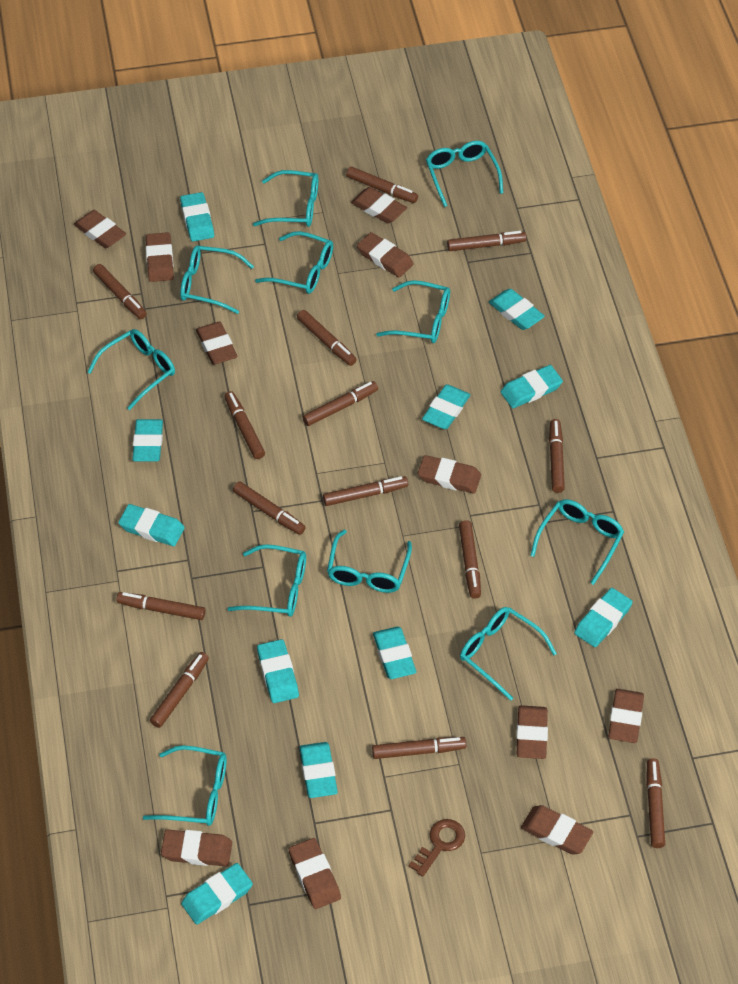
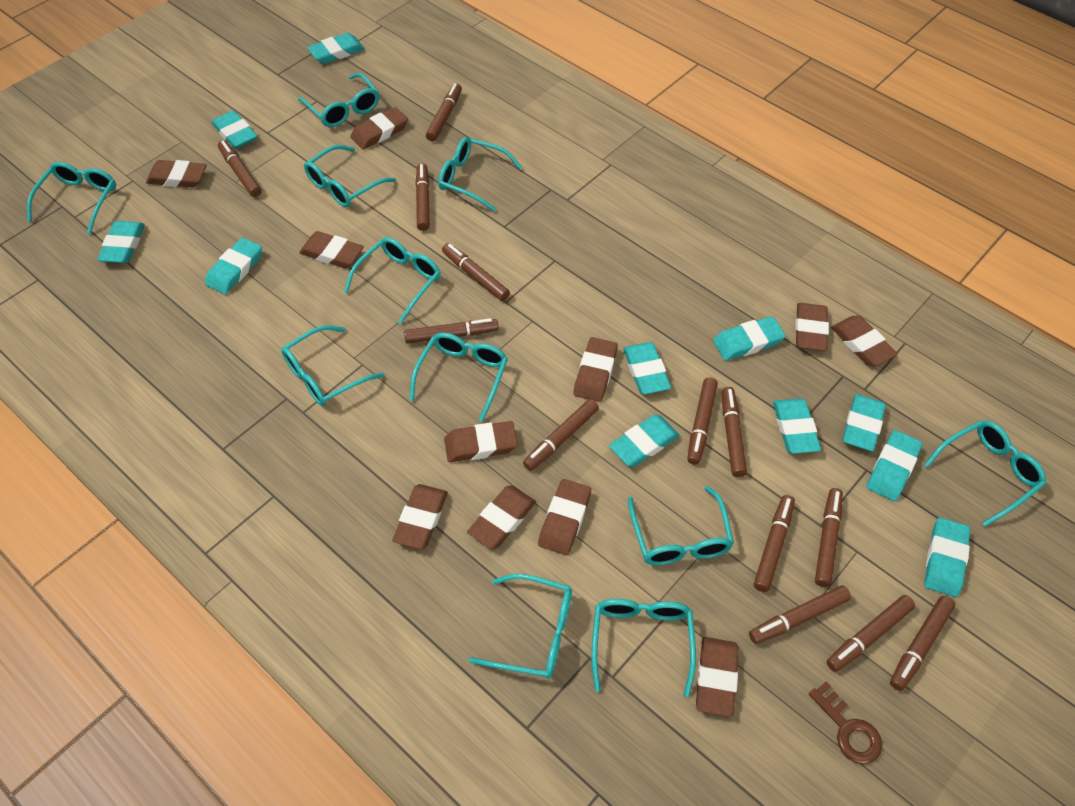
brown marker: 14 -> 13

